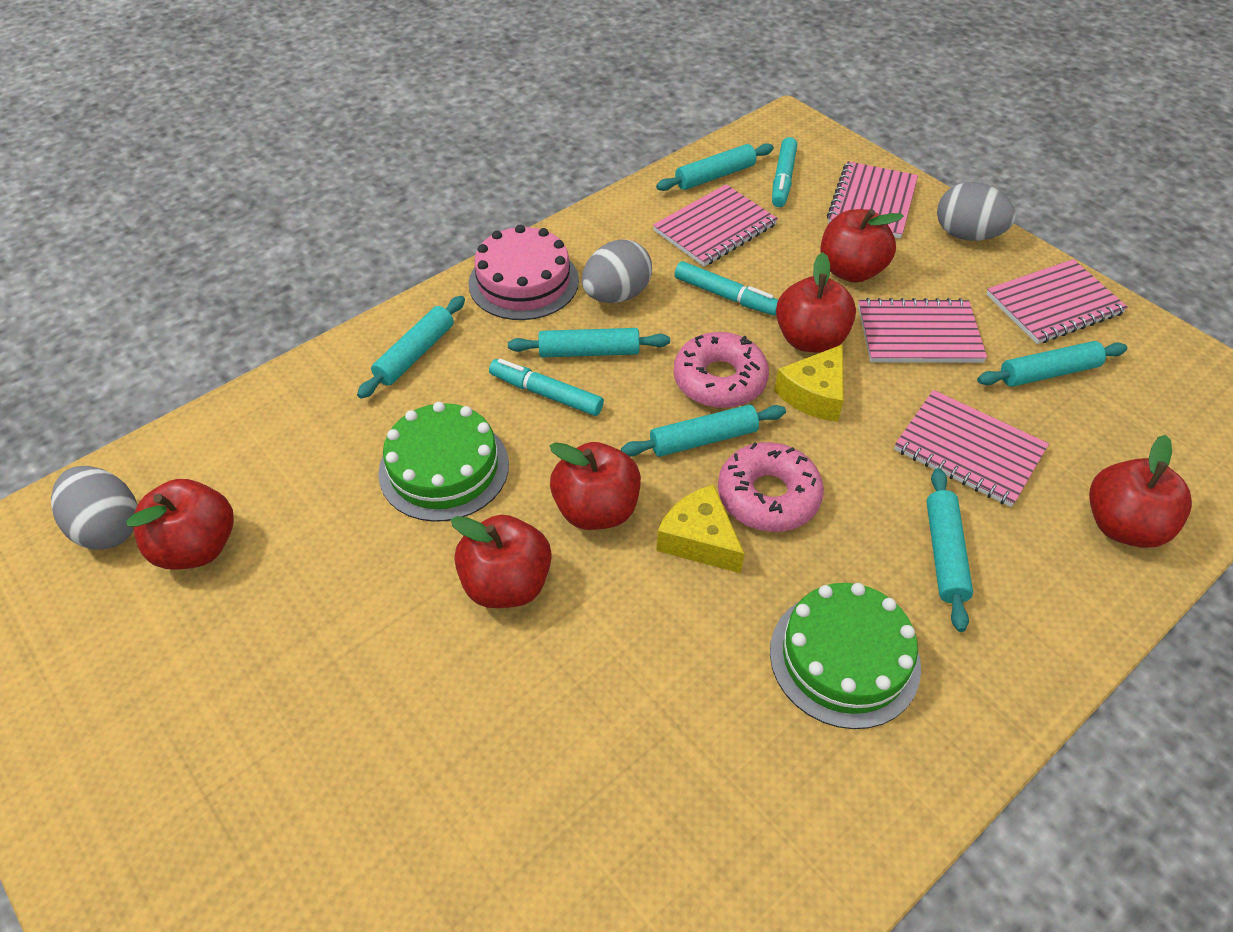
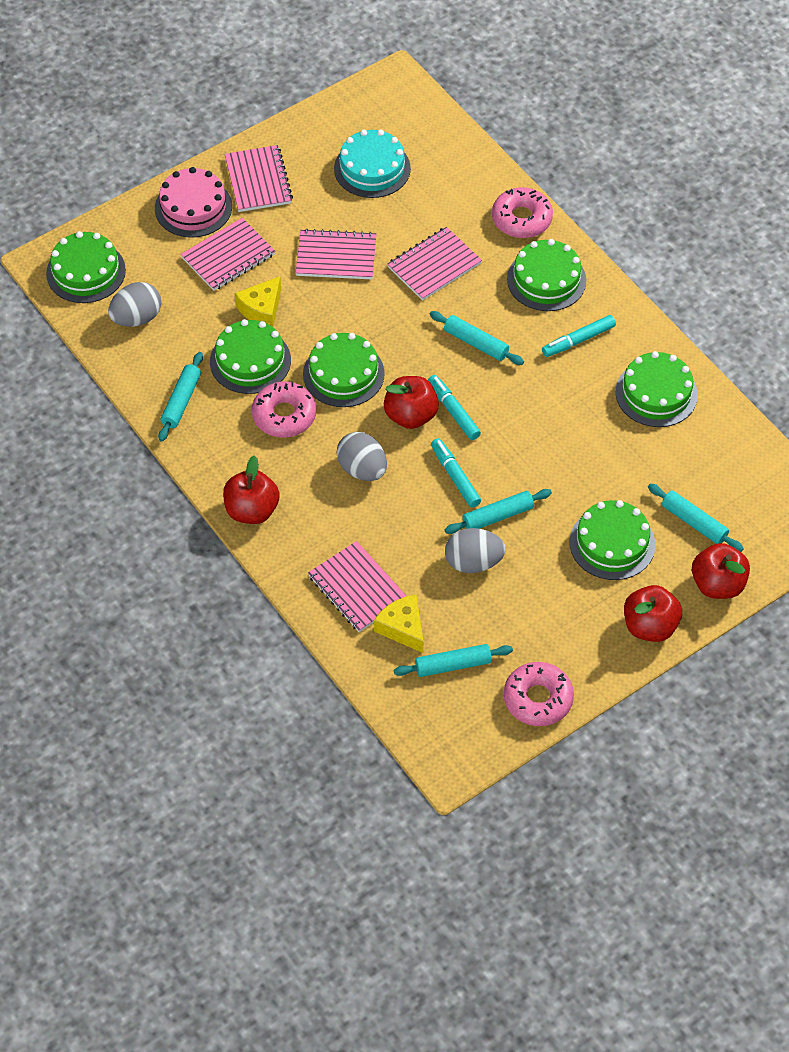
green cake: 2 -> 6
pink donut: 2 -> 3
red apple: 6 -> 4
turquoise cake: 0 -> 1
turquoise rolling pin: 6 -> 5

